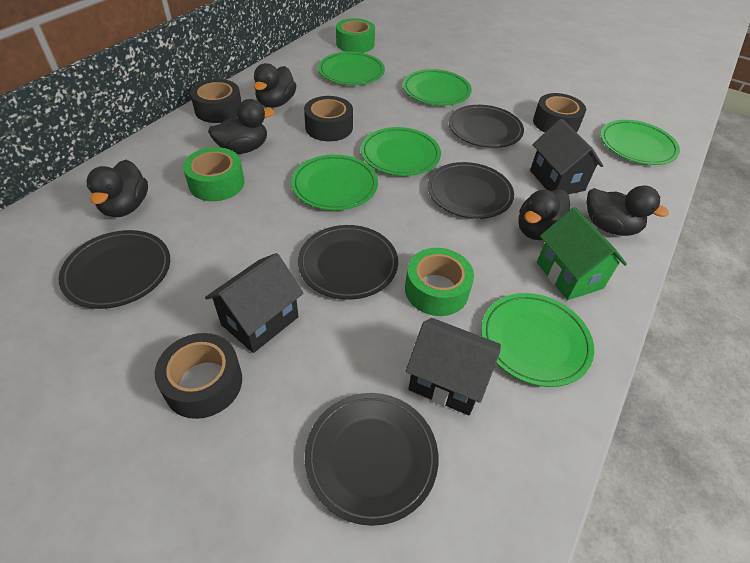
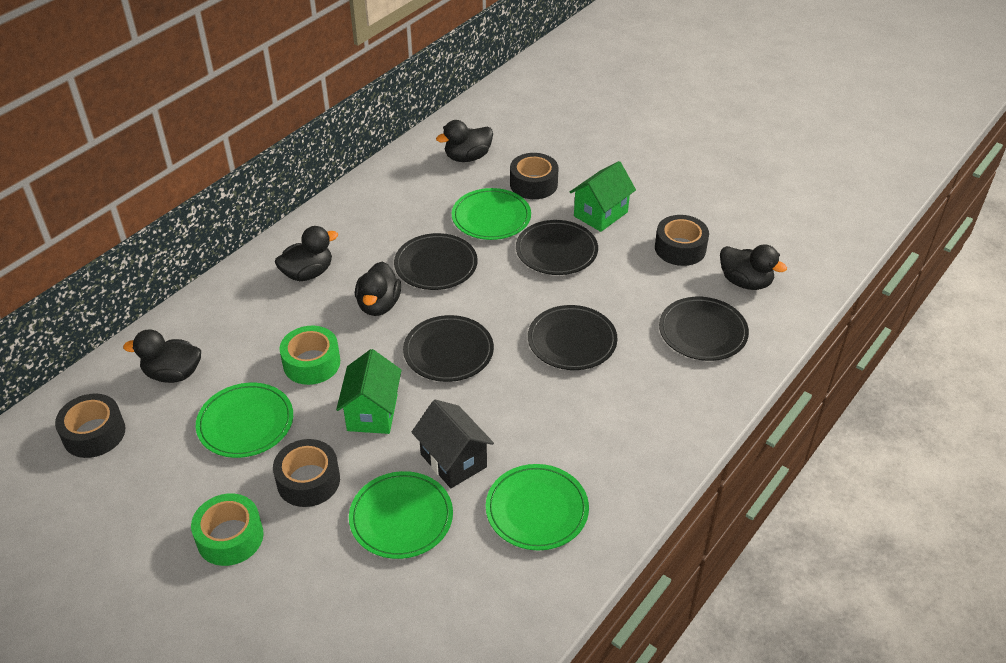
black house: 3 -> 1
green house: 1 -> 2
green plate: 6 -> 4
green tape: 3 -> 2

